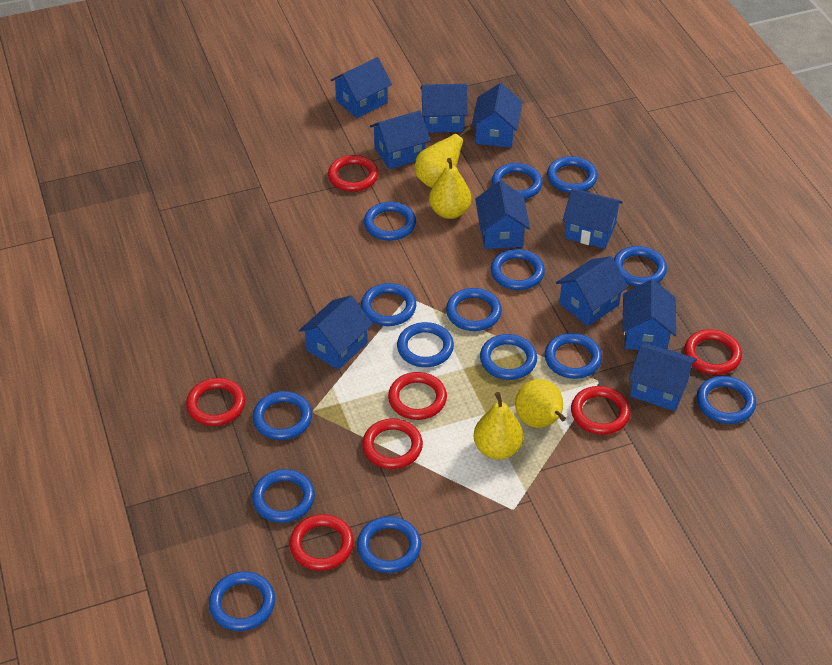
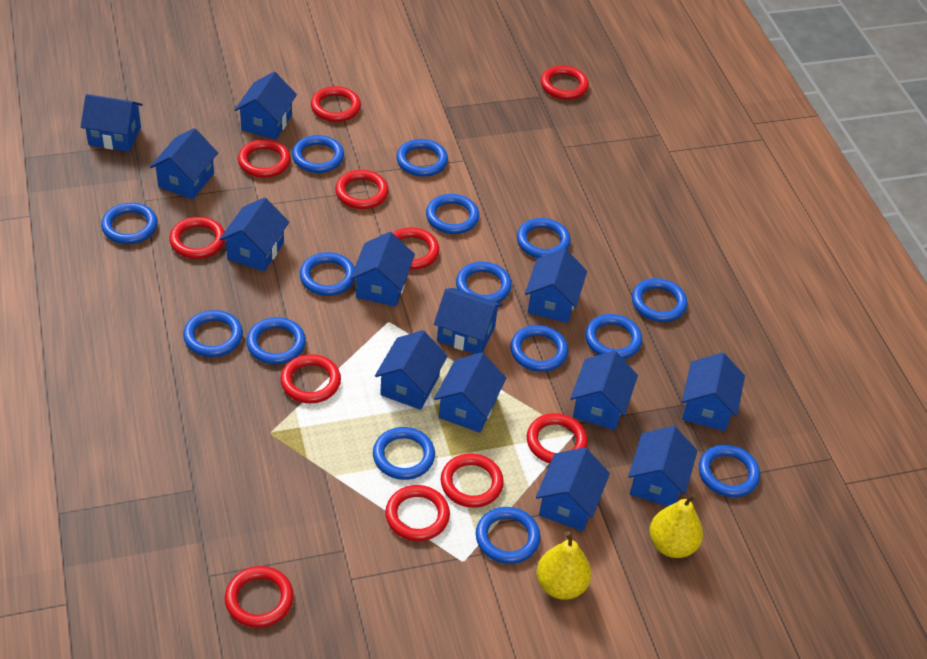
blue house: 10 -> 13
red ring: 7 -> 11
yellow pear: 4 -> 2

